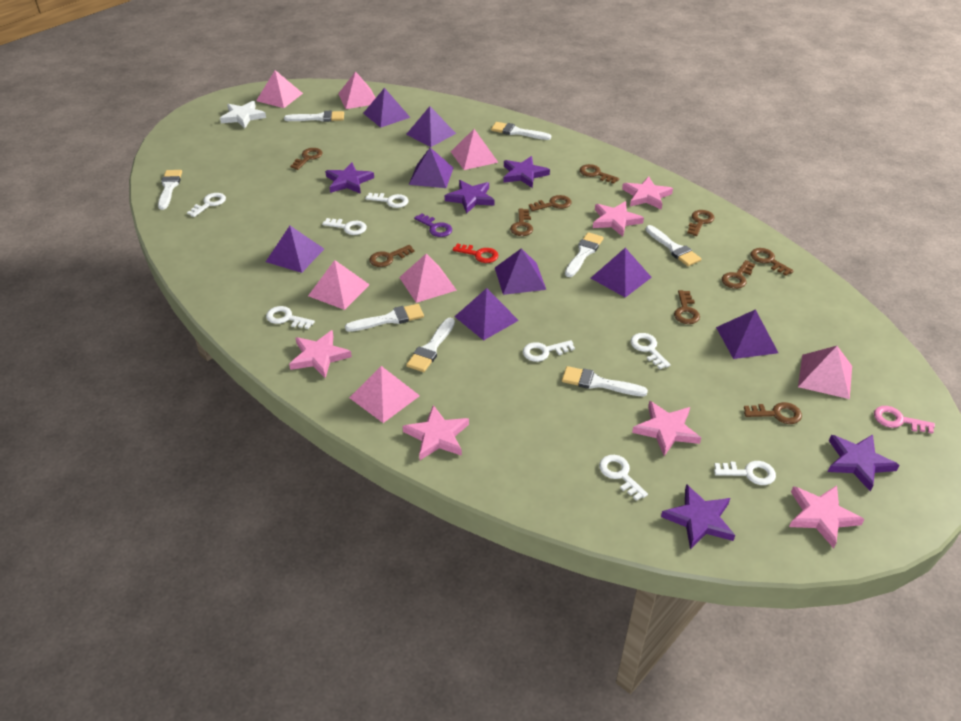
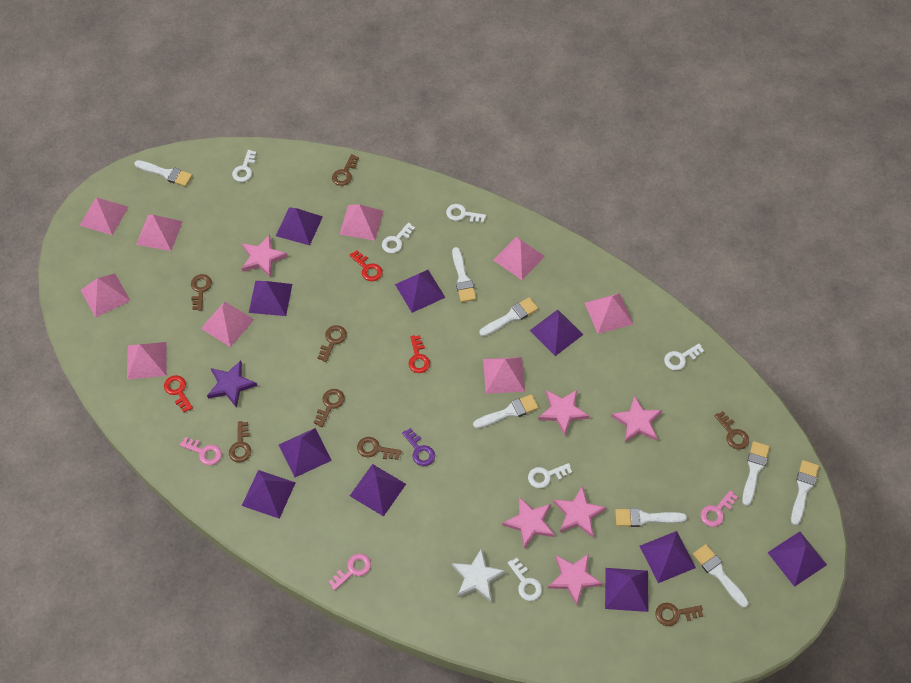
brown key: 10 -> 8
pink key: 1 -> 3
pink pyramid: 7 -> 9
purple pyramid: 8 -> 10
purple star: 5 -> 1
red key: 1 -> 3
white key: 8 -> 6

